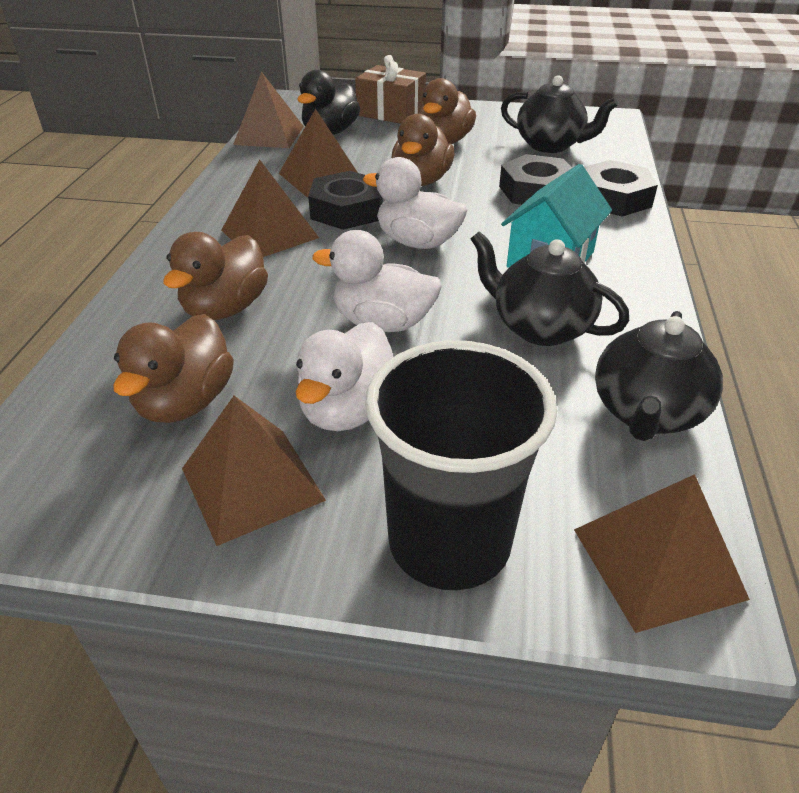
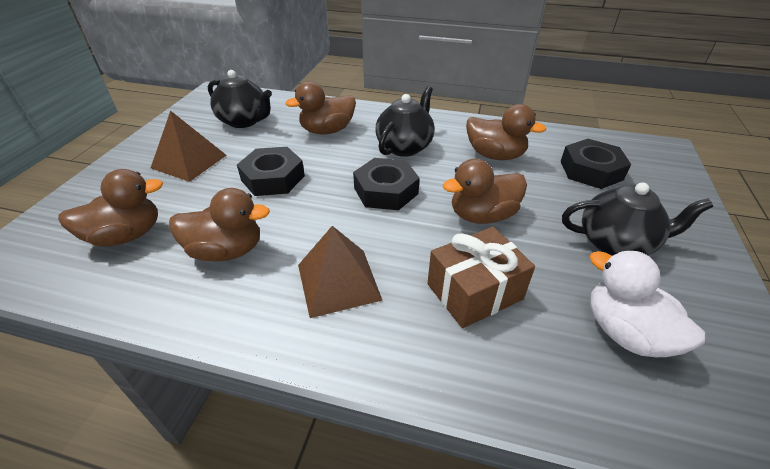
black cup: 1 -> 0
black duck: 1 -> 0
brown duck: 4 -> 5
brown pyramid: 5 -> 2
turquoise house: 1 -> 0
white duck: 3 -> 1

